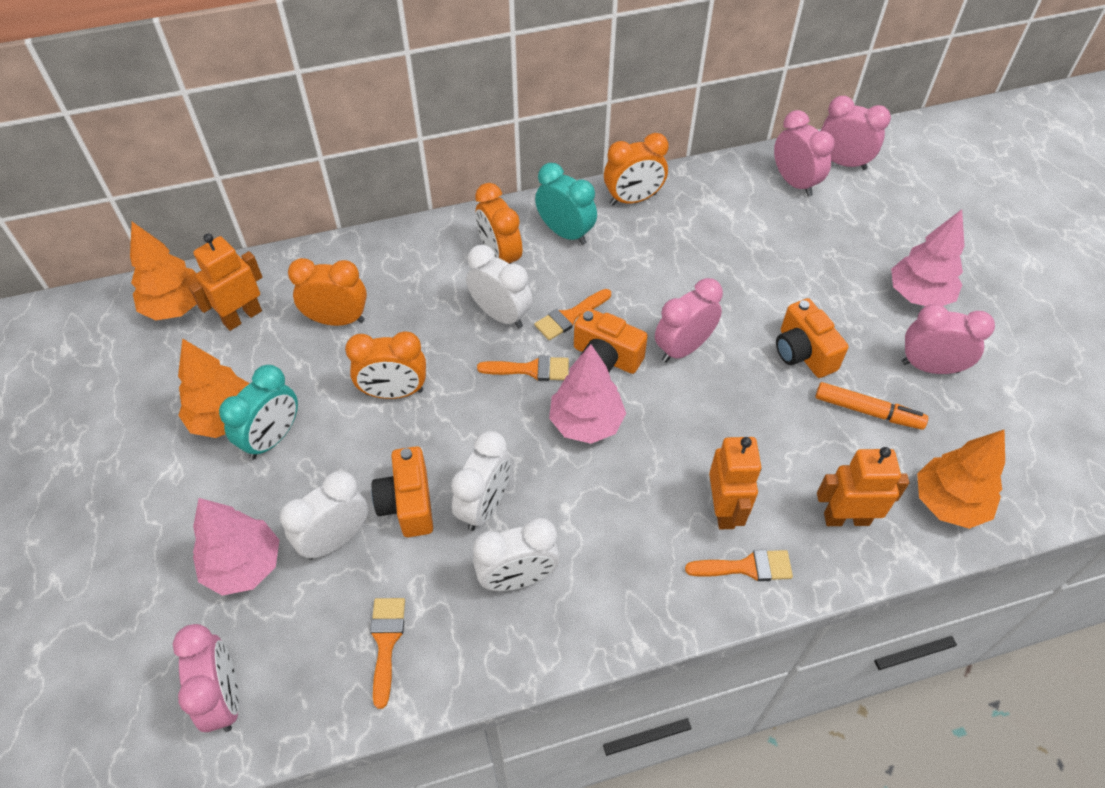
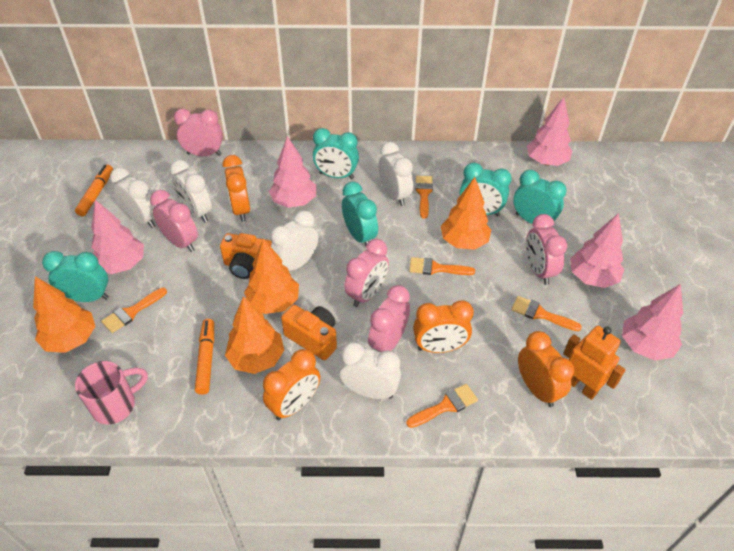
orange brush: 4 -> 5
orange camera: 3 -> 2
orange marker: 1 -> 2
orange robot: 3 -> 1
orange tree: 3 -> 4
pink mug: 0 -> 1
pink tree: 3 -> 5
turquoise clock: 2 -> 5
white clock: 4 -> 5

